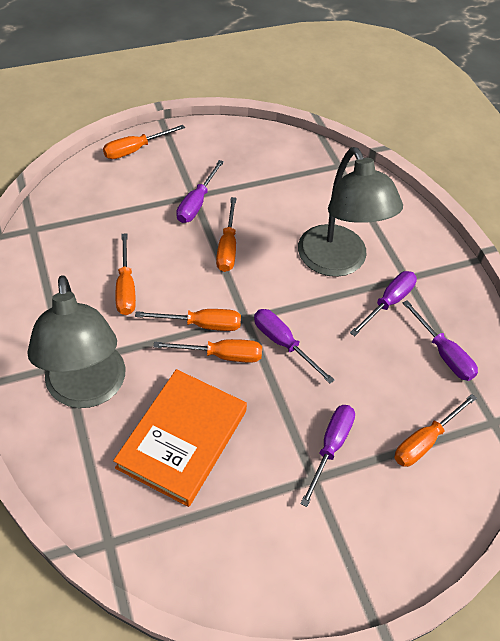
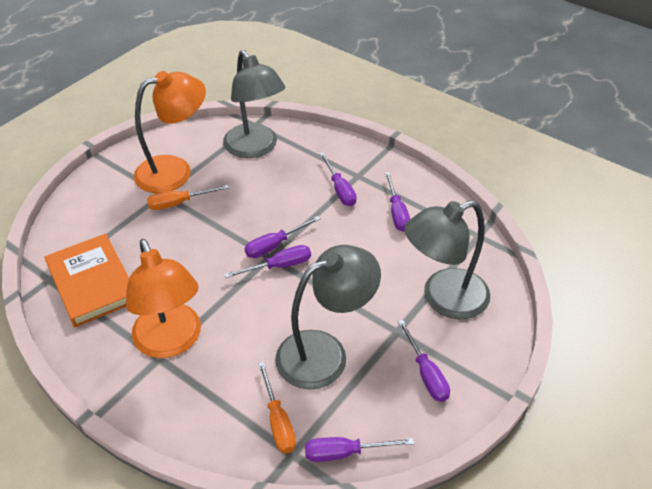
grey lamp: 2 -> 3
orange lamp: 0 -> 2
orange screwdriver: 6 -> 2
purple screwdriver: 5 -> 6

